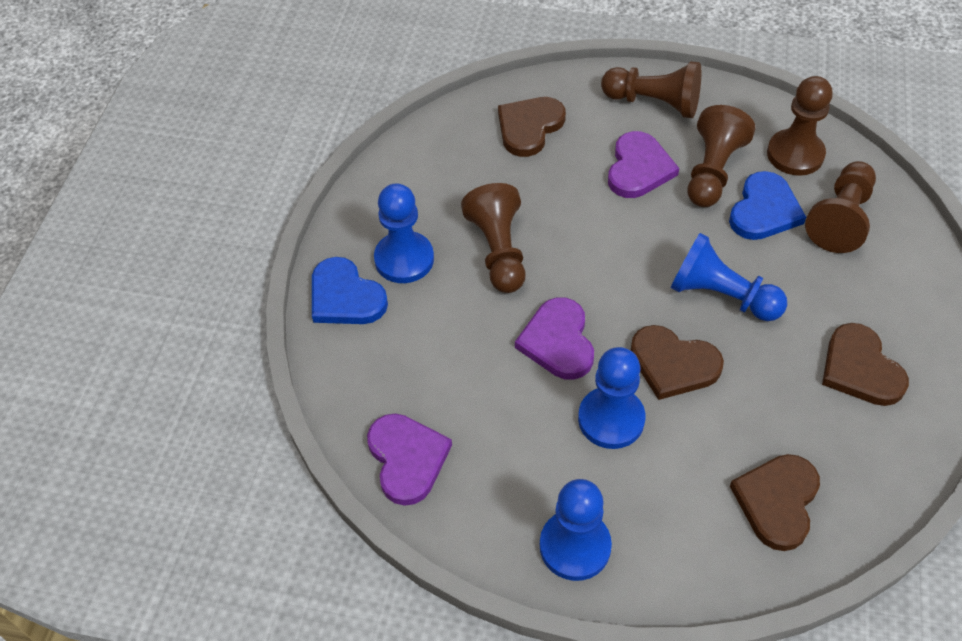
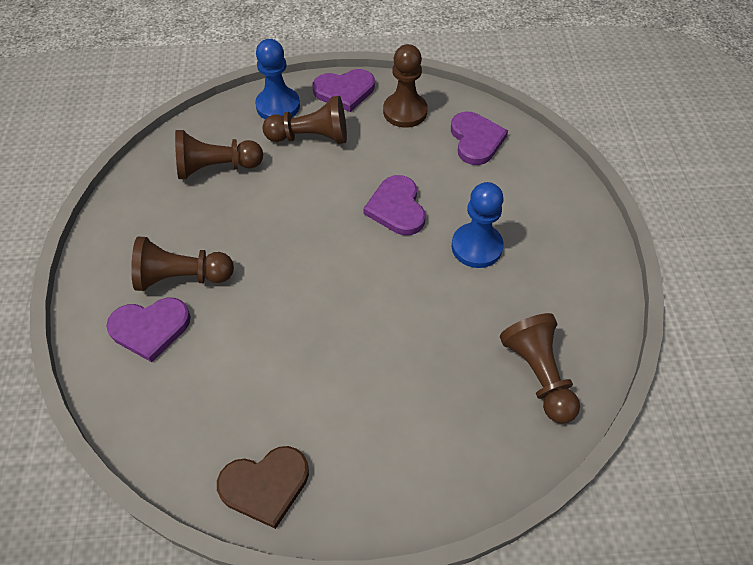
blue heart: 2 -> 0
blue pawn: 4 -> 2
brown heart: 4 -> 1
purple heart: 3 -> 4

